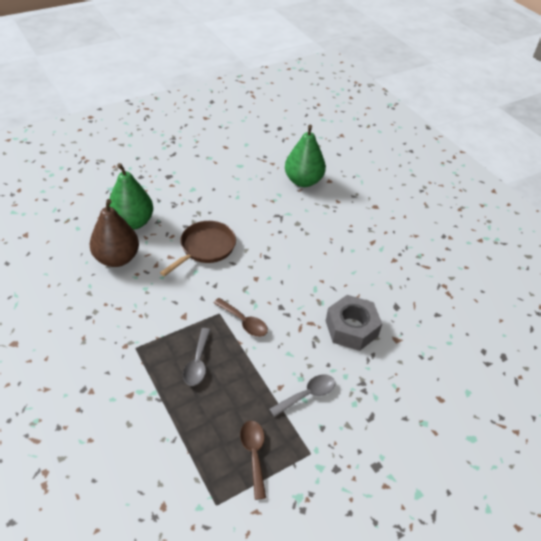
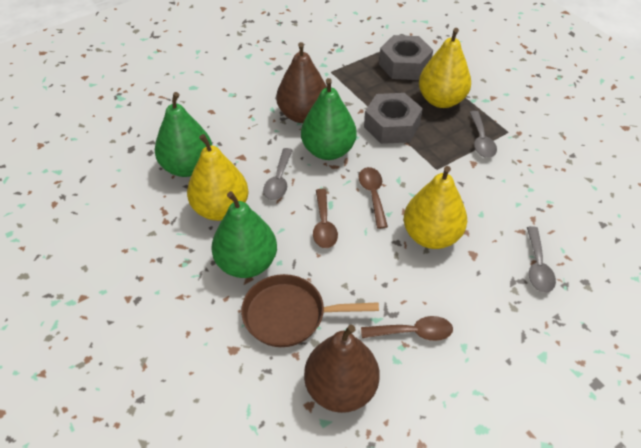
brown pear: 1 -> 2
brown spoon: 2 -> 3
green pear: 2 -> 3
grey nut: 1 -> 2
grey spoon: 2 -> 3
yellow pear: 0 -> 3

